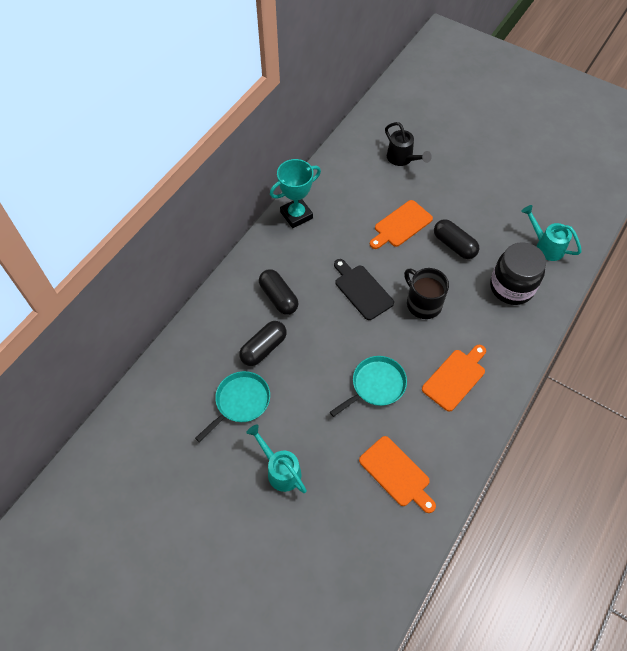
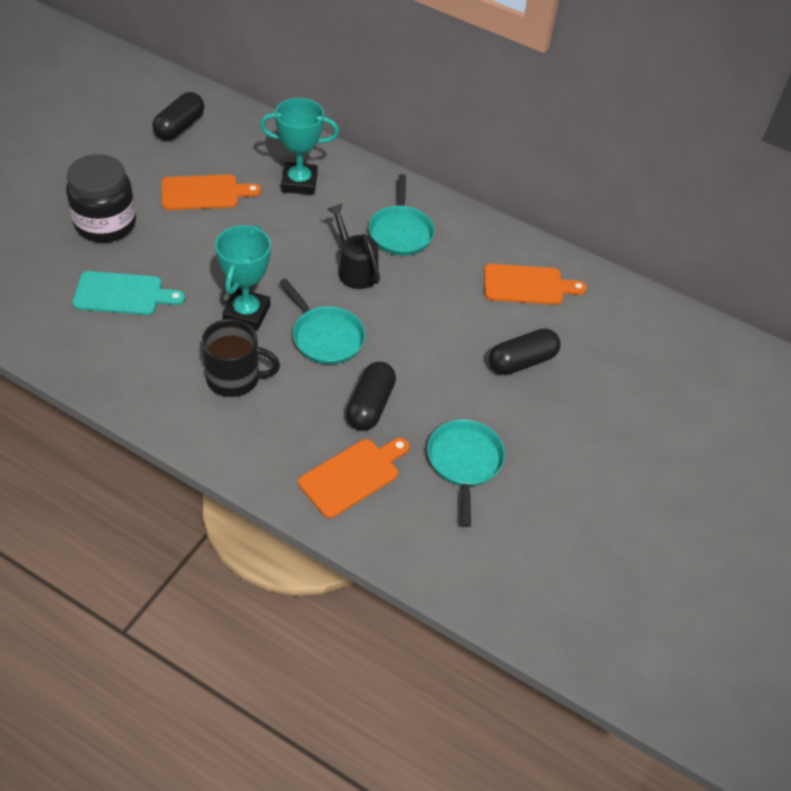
black cutting board: 1 -> 0
turquoise cutting board: 0 -> 1
turquoise pan: 2 -> 3
turquoise trophy: 1 -> 2
turquoise watering can: 2 -> 0

